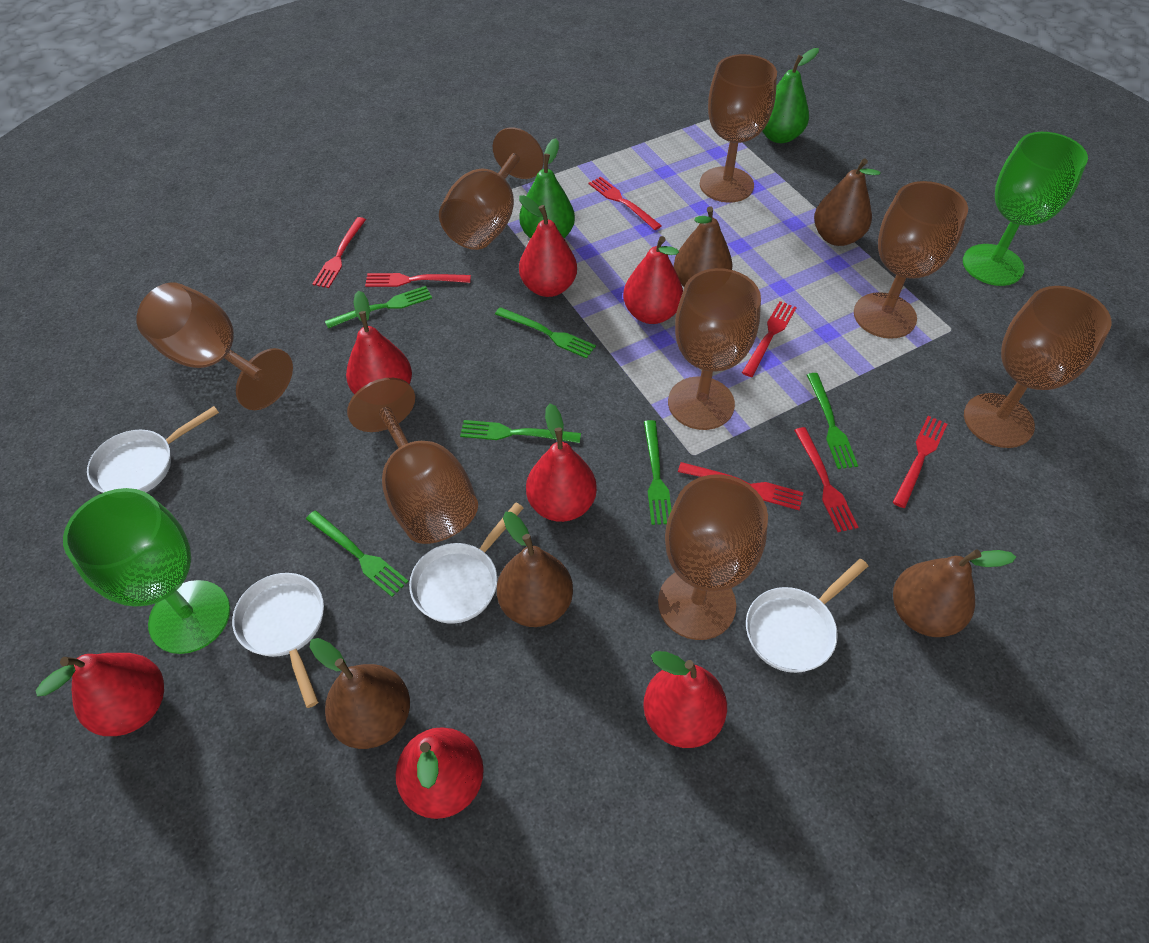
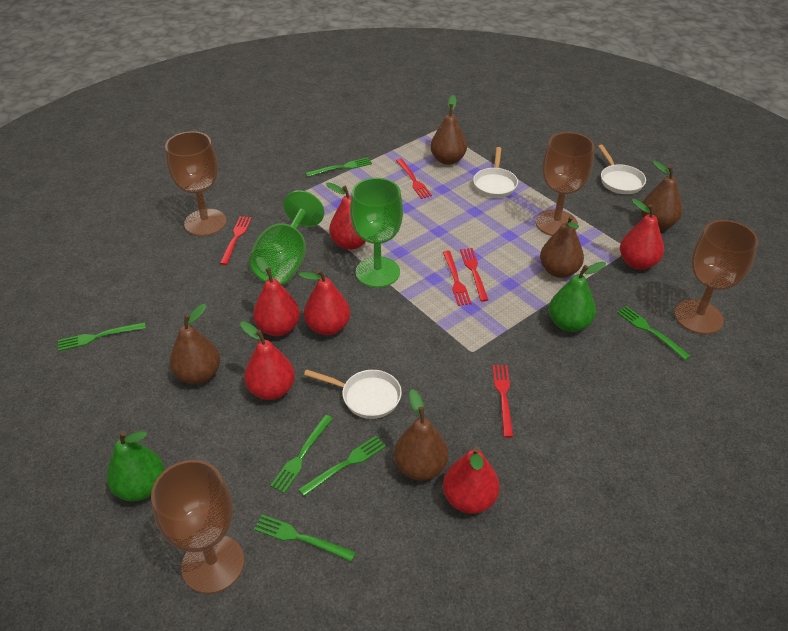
brown goblet: 8 -> 4
red fork: 7 -> 5
red pear: 7 -> 6
white pan: 4 -> 3

